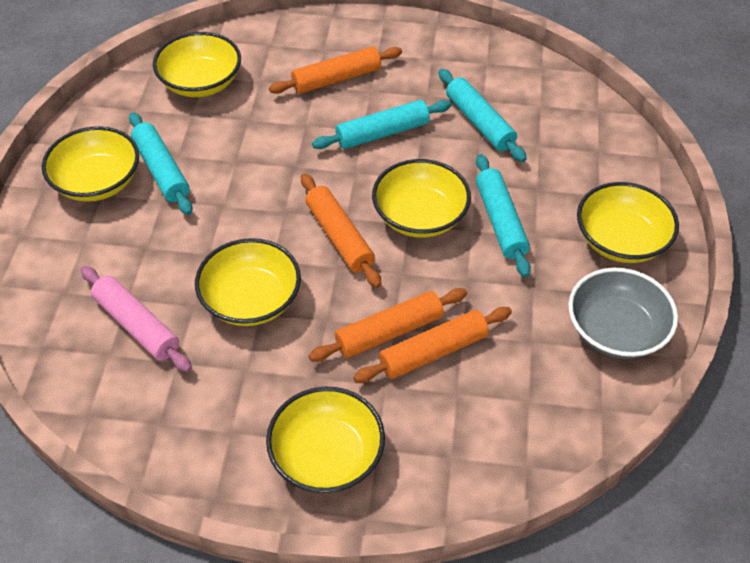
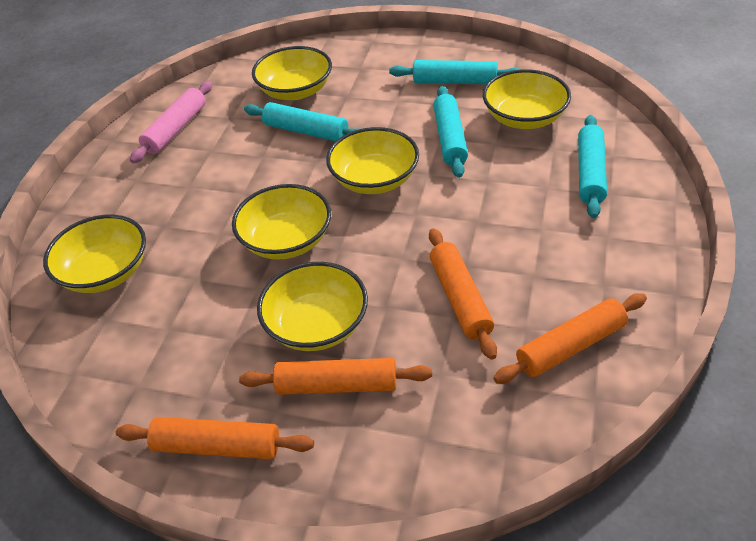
grey bowl: 1 -> 0

